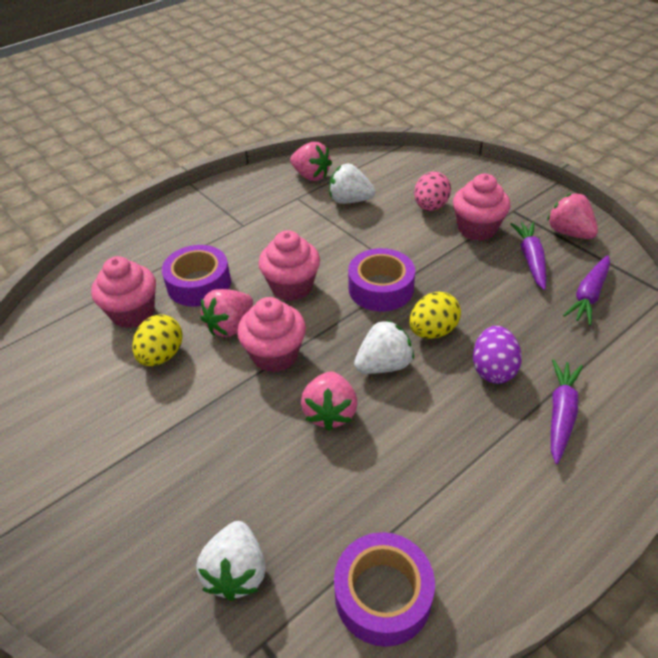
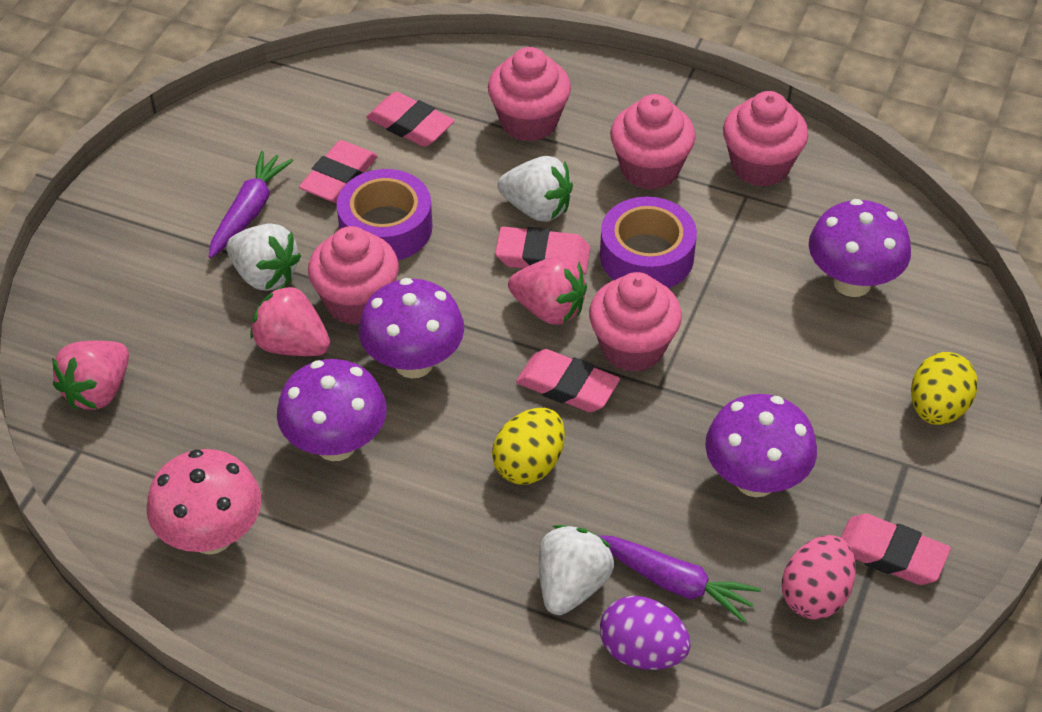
pink cupcake: 4 -> 5
pink eraser: 0 -> 5
pink mushroom: 0 -> 1
pink strawberry: 4 -> 3
purple carrot: 3 -> 2
purple mushroom: 0 -> 4
purple tape: 3 -> 2

